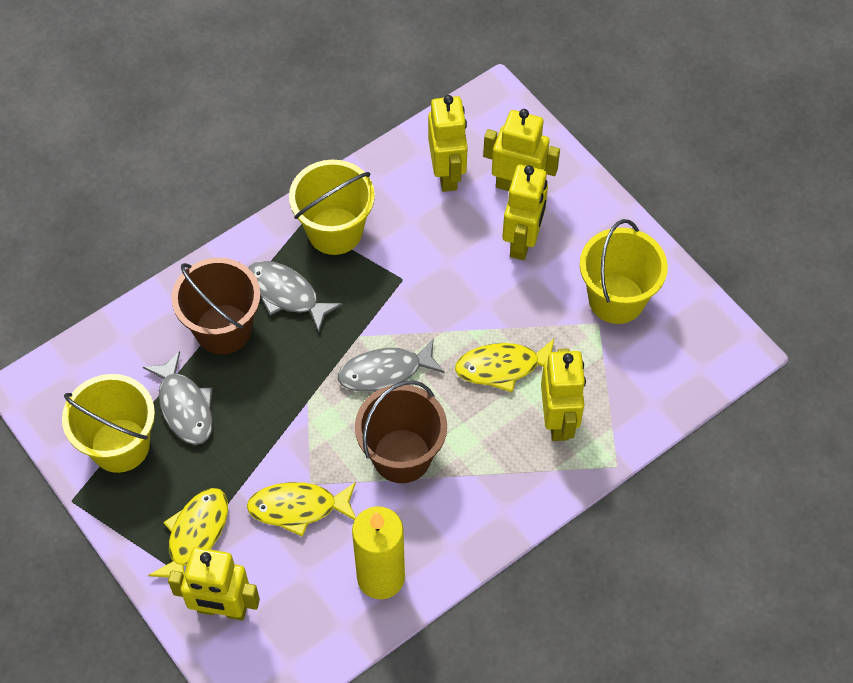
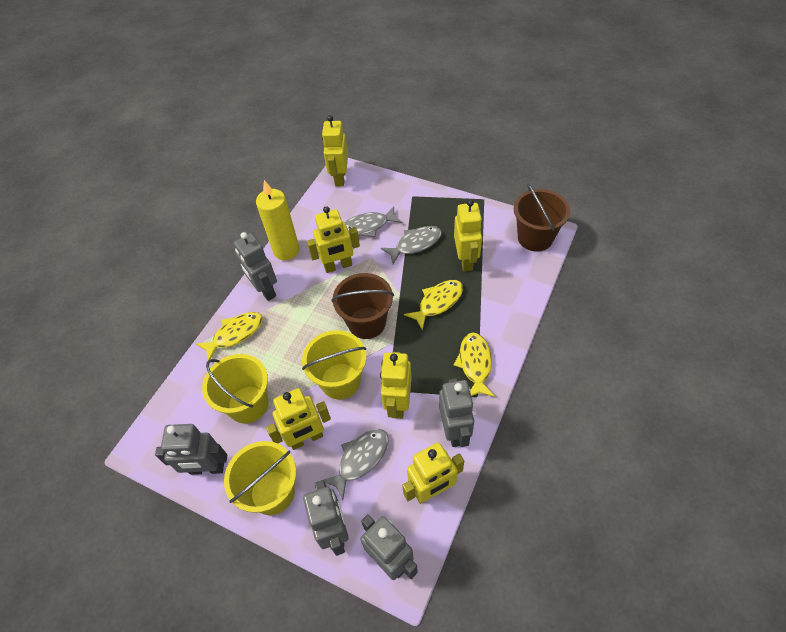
grey robot: 0 -> 5
yellow robot: 5 -> 6

